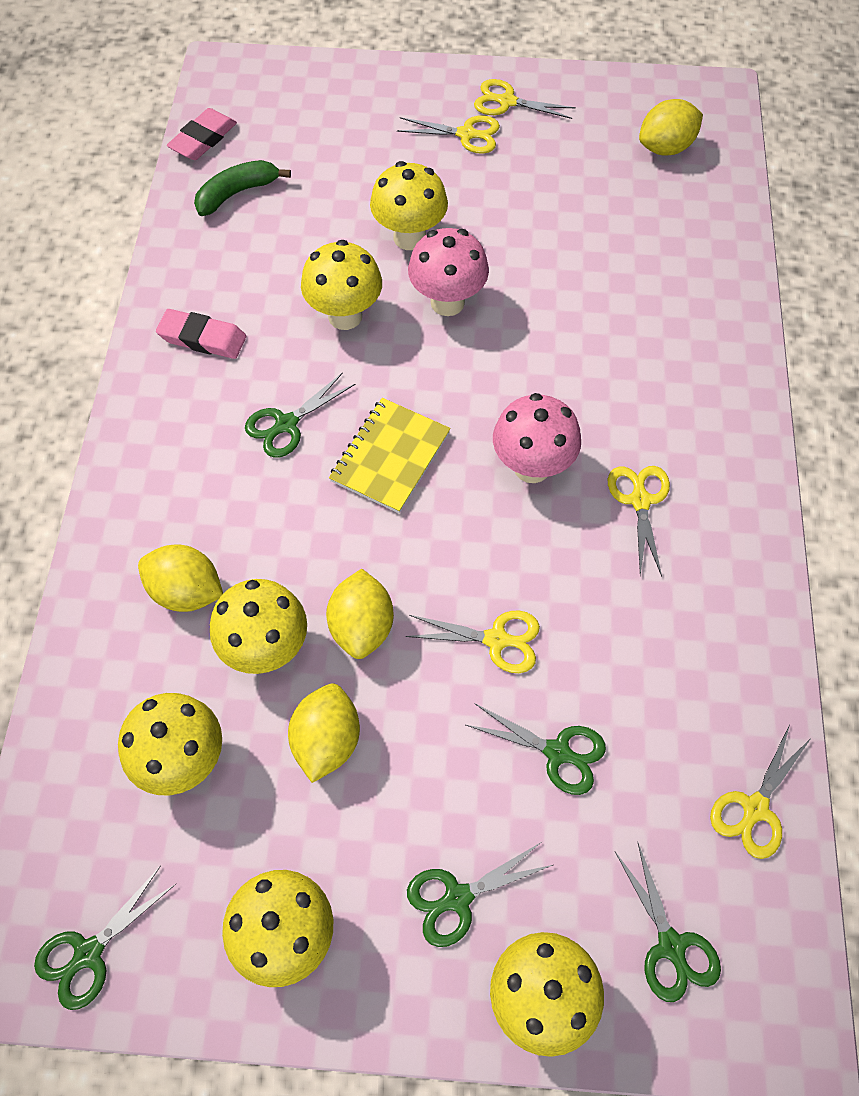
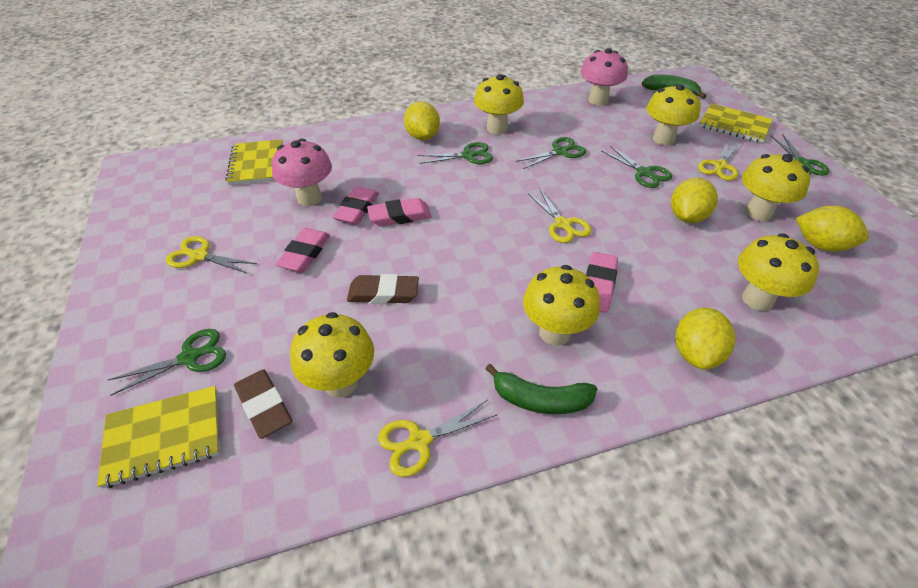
brown eraser: 0 -> 2
green banana: 1 -> 2
pink eraser: 2 -> 4
yellow notebook: 1 -> 3
yellow scissors: 5 -> 4

